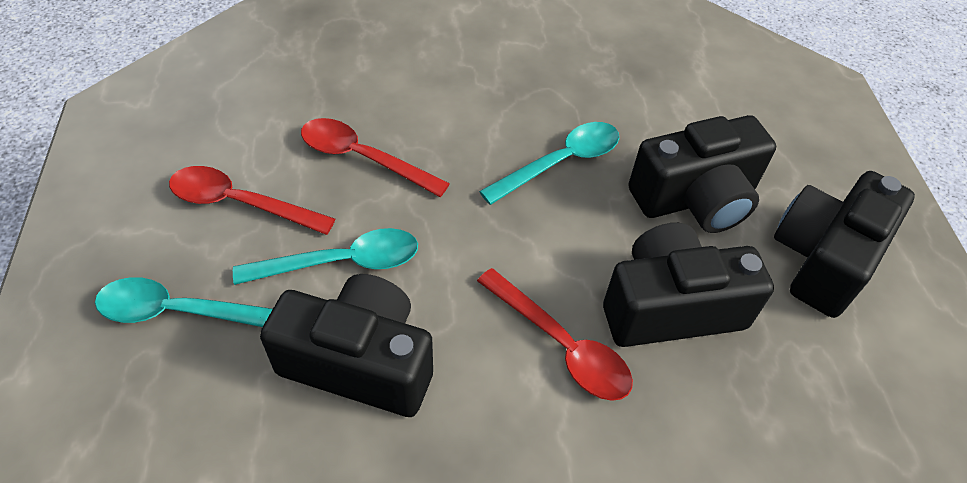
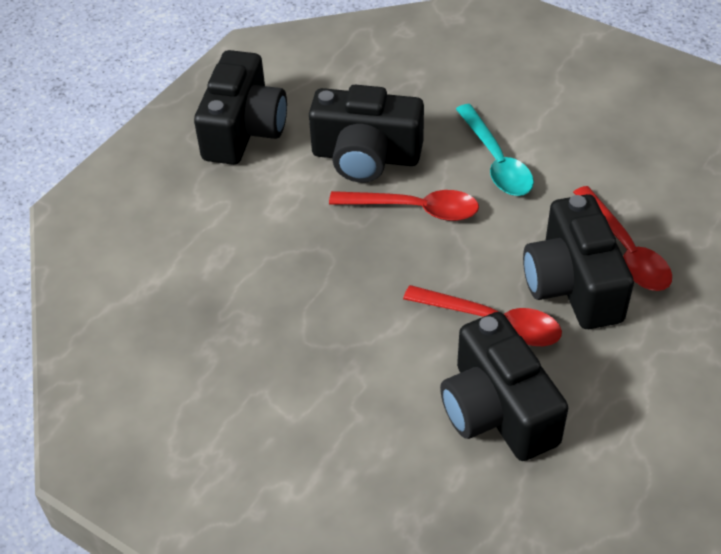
turquoise spoon: 3 -> 1

